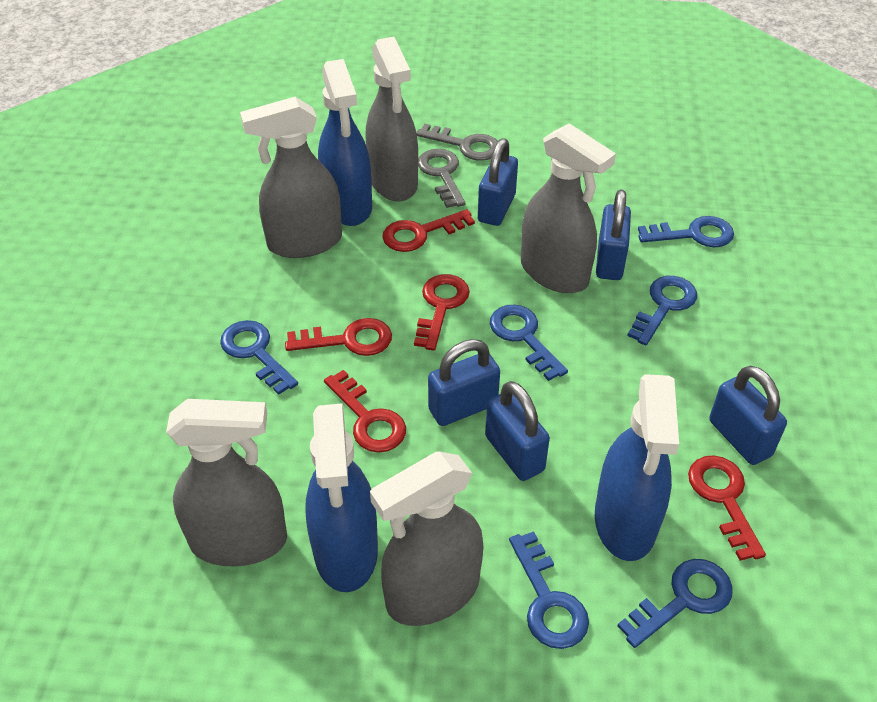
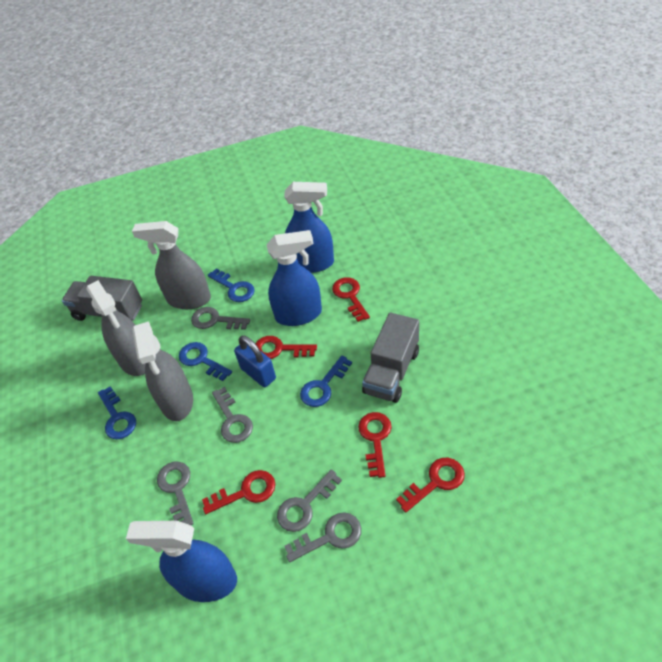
blue key: 6 -> 4
blue padlock: 5 -> 1
grey key: 2 -> 5
grey spray bottle: 5 -> 3
grey truck: 0 -> 2

